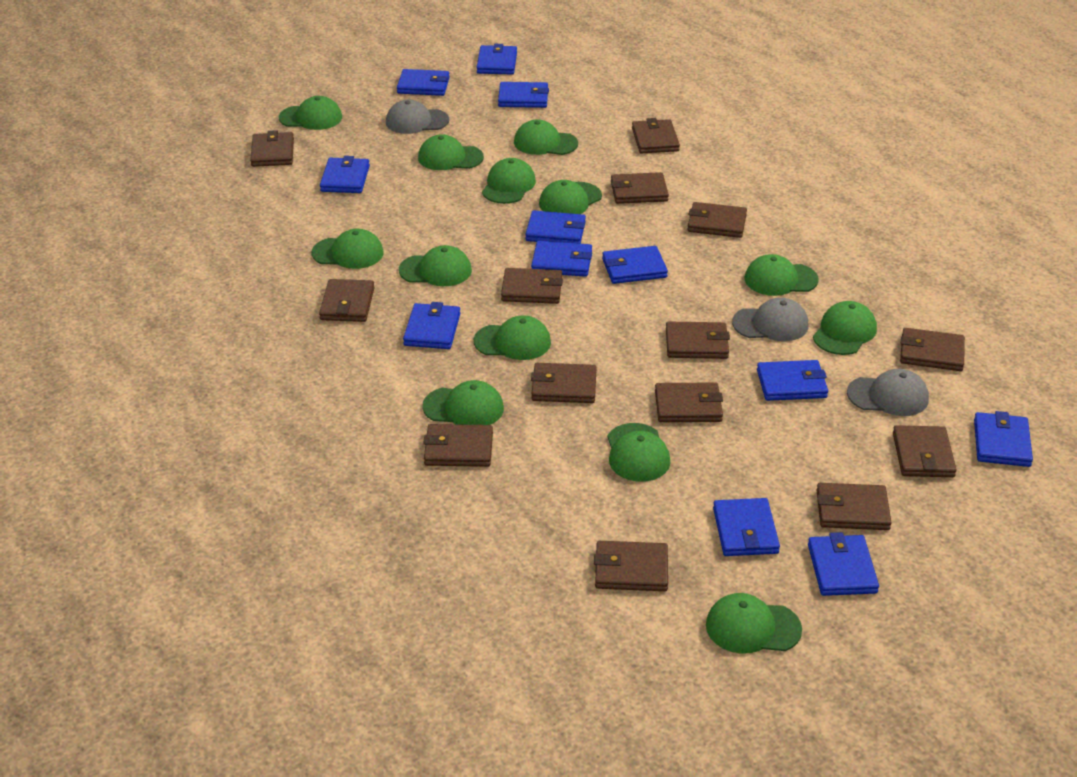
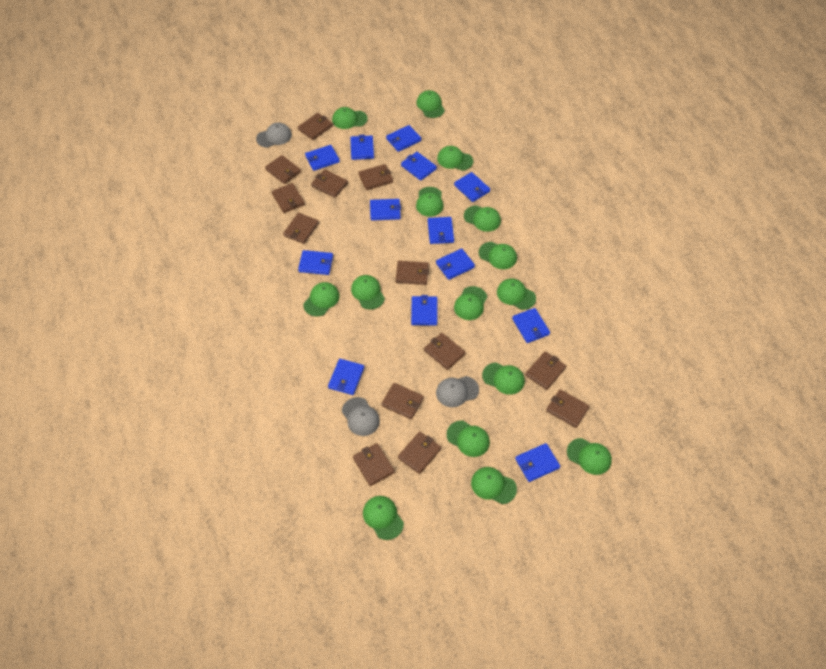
blue wallet: 12 -> 13
brown wallet: 14 -> 13
green cap: 13 -> 15

